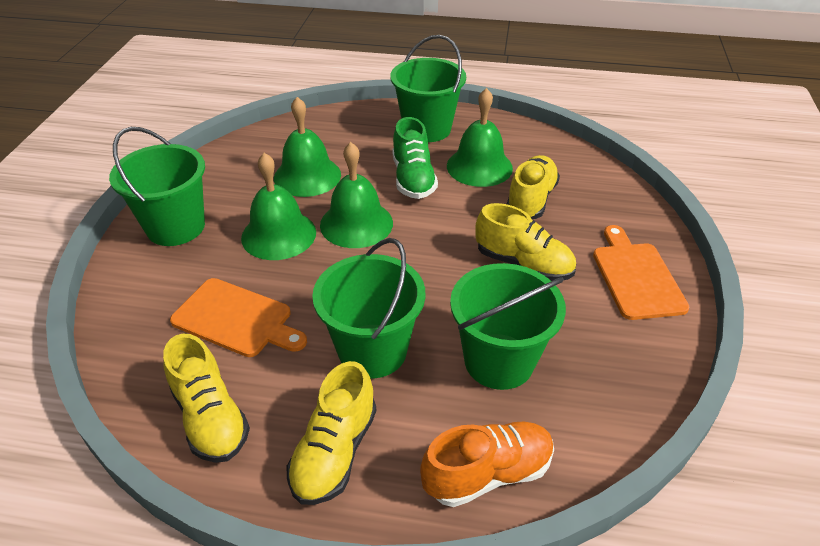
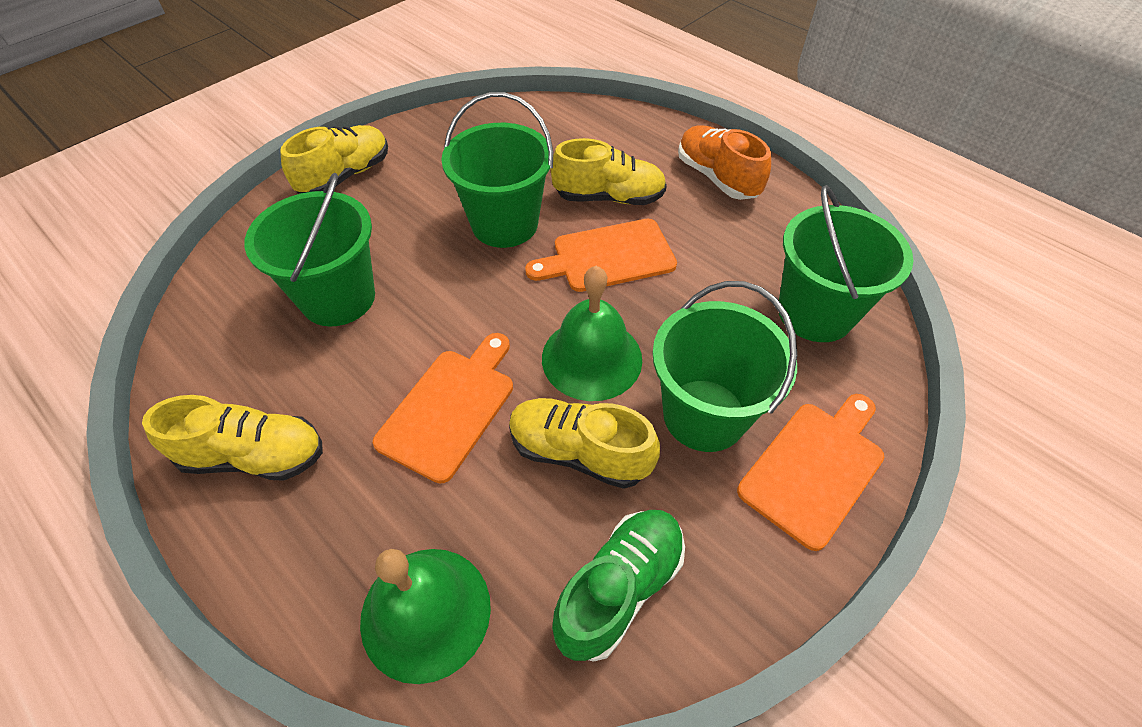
green bell: 4 -> 2
orange cutting board: 2 -> 3

